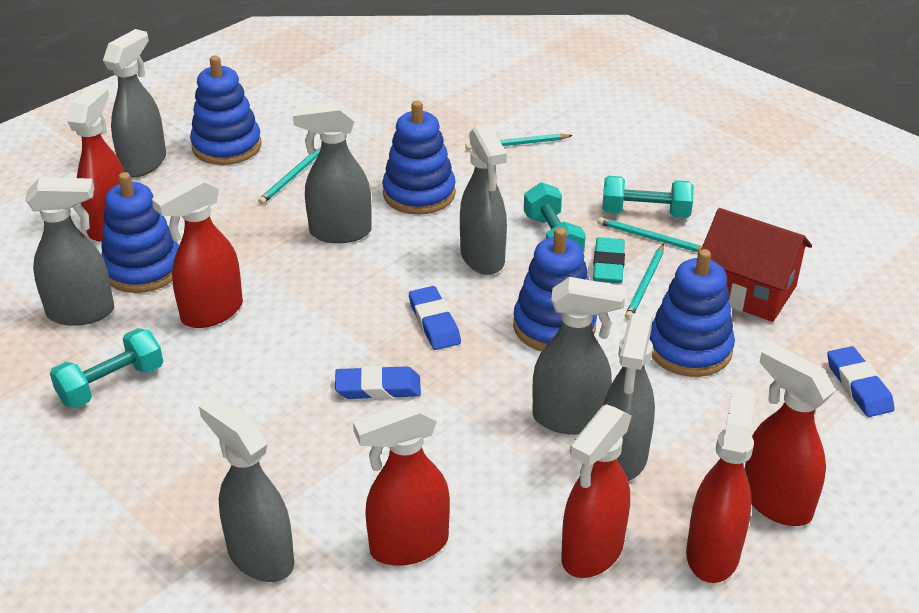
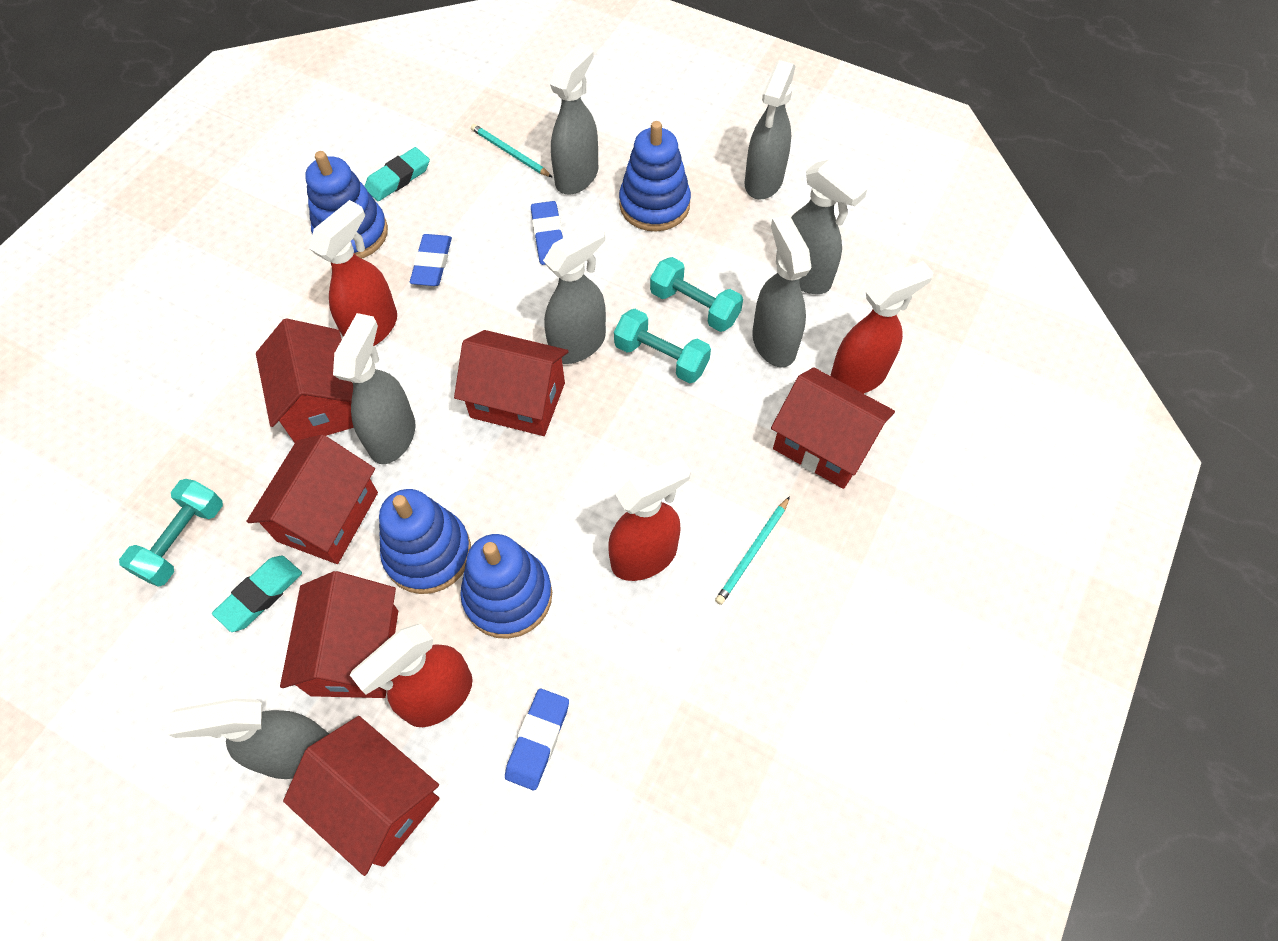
blue stacking toy: 5 -> 4
red house: 1 -> 6
red spray bottle: 6 -> 4
turquoise eraser: 1 -> 2
turquoise pencil: 4 -> 2

